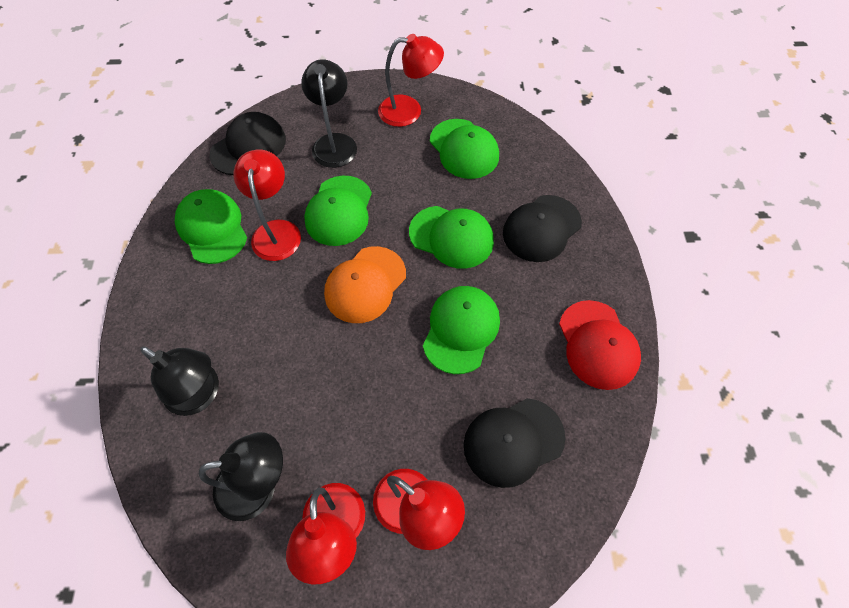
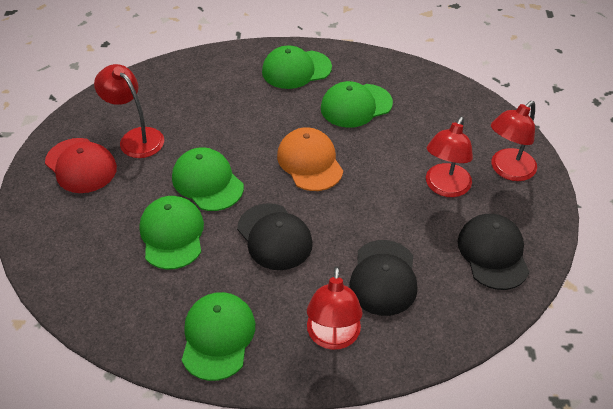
black lamp: 3 -> 0

